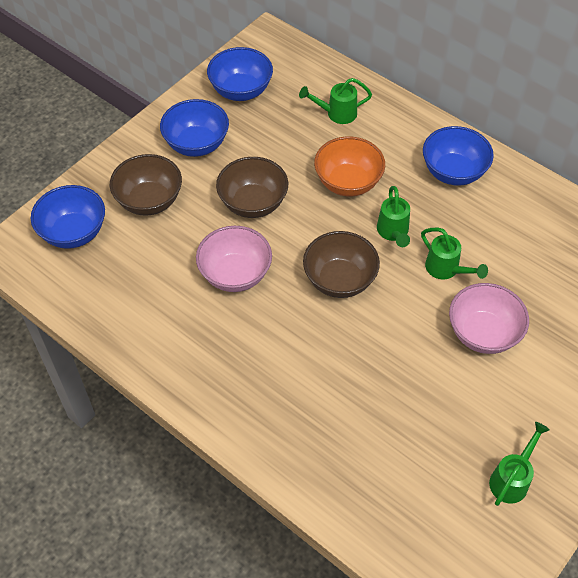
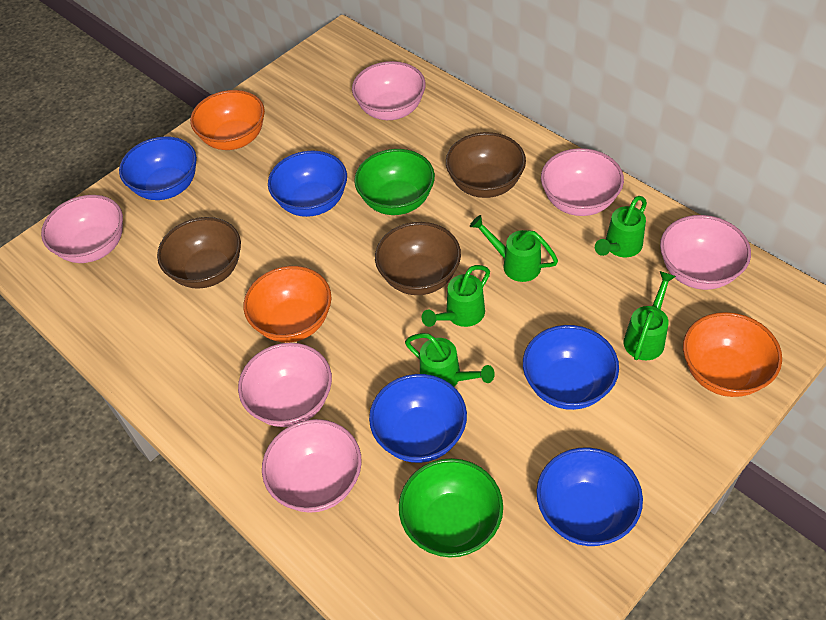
blue bowl: 4 -> 5
green bowl: 0 -> 2
green watering can: 4 -> 5
orange bowl: 1 -> 3
pink bowl: 2 -> 6

